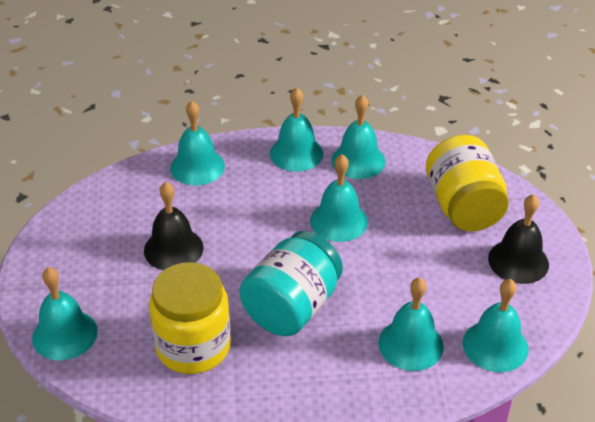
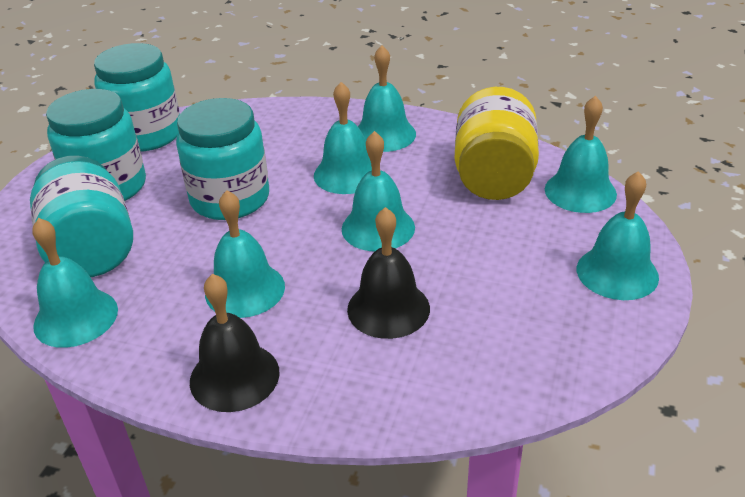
turquoise jar: 1 -> 4
yellow jar: 2 -> 1

